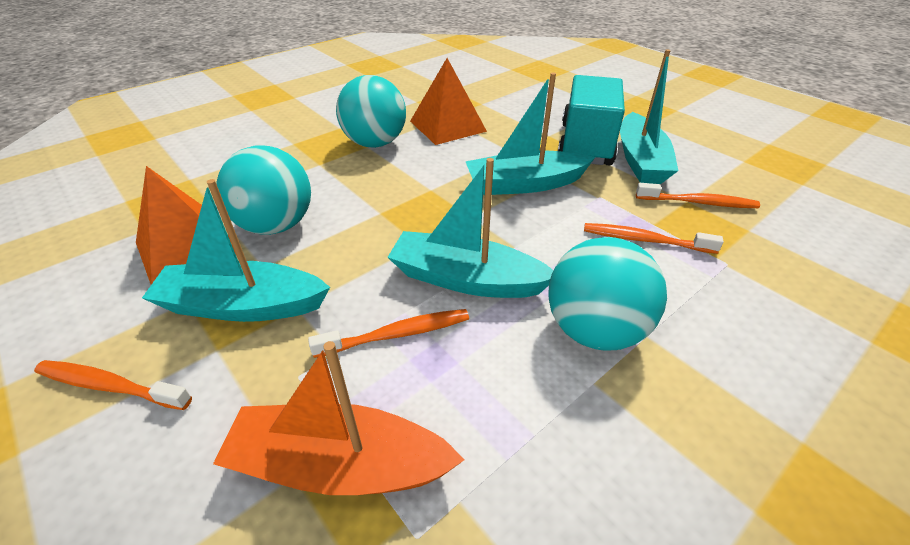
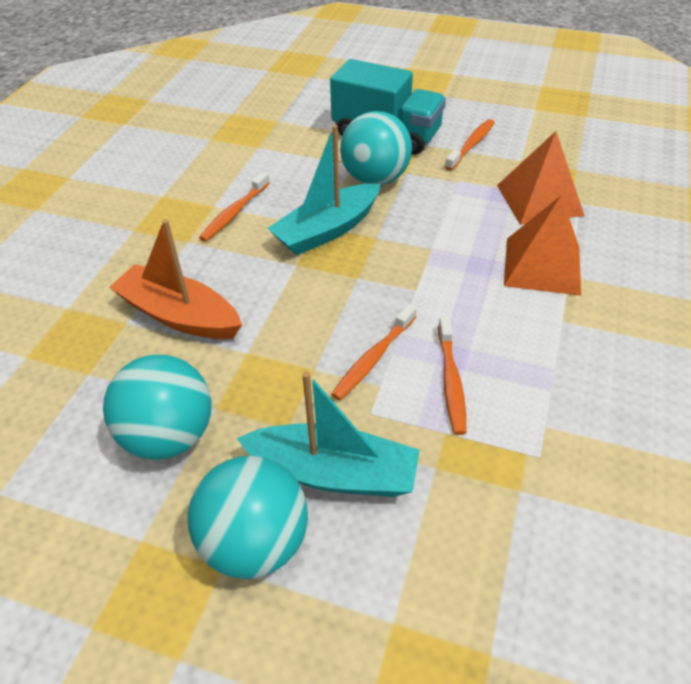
turquoise boat: 4 -> 2

